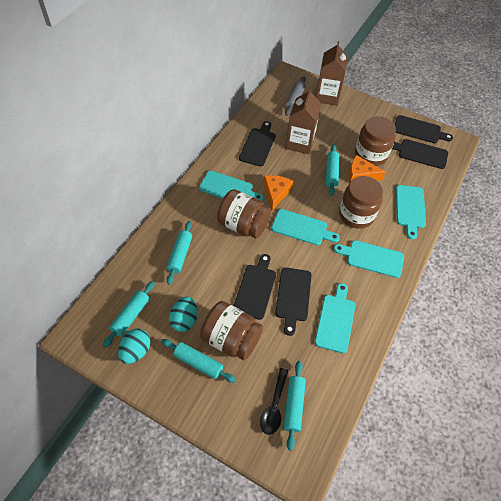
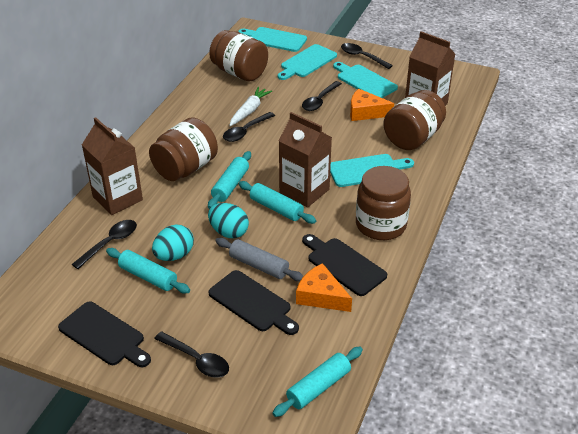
black cutting board: 5 -> 3
black spoon: 1 -> 5
brown carton: 2 -> 3
turquoise cutting board: 5 -> 4
turquoise rolling pin: 5 -> 4
white carrot: 0 -> 1

